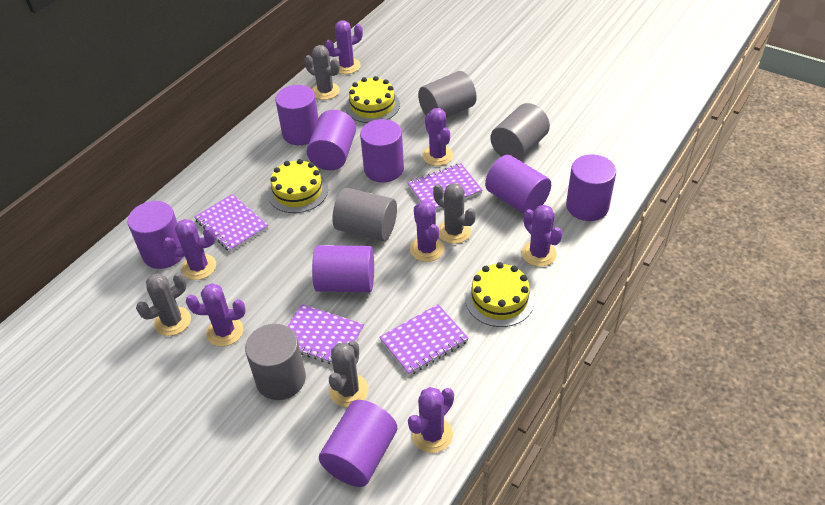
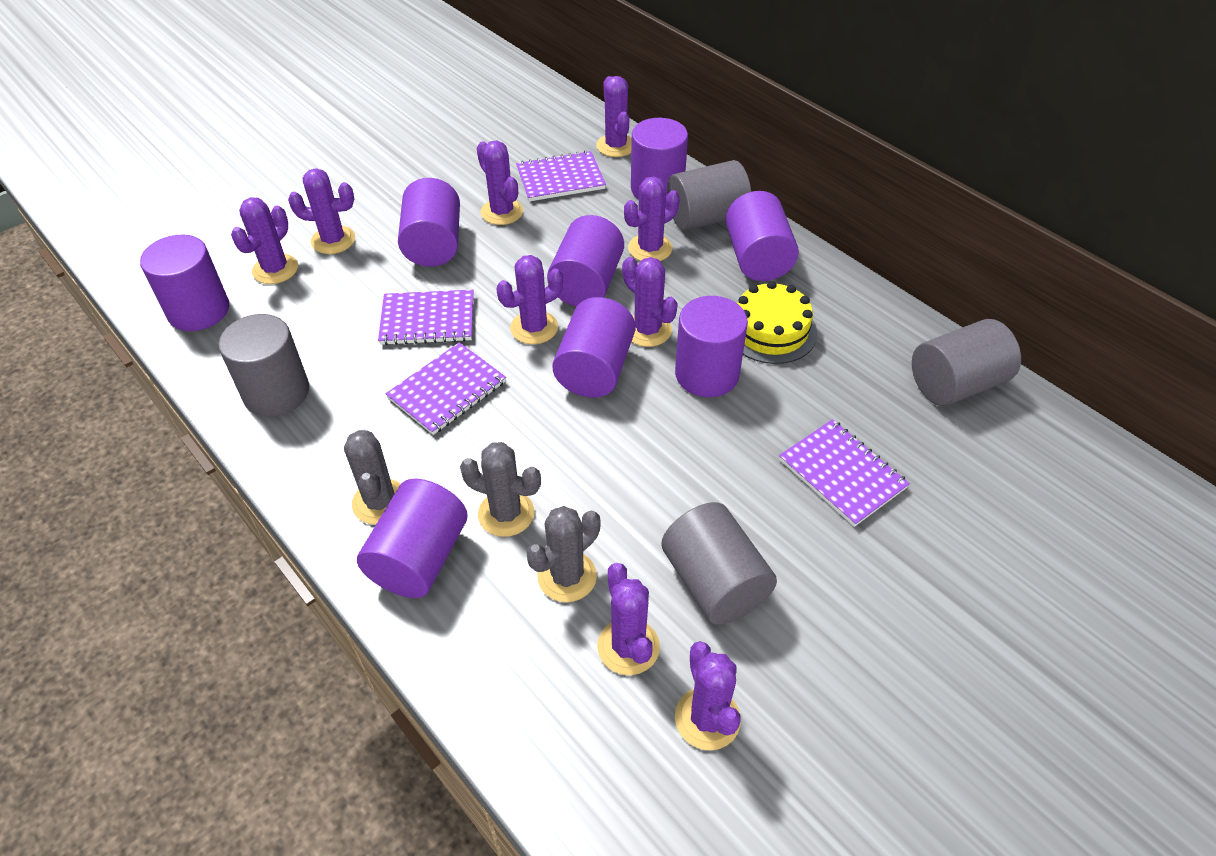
grey cactus: 4 -> 3
purple cactus: 7 -> 9
yellow cake: 3 -> 1

